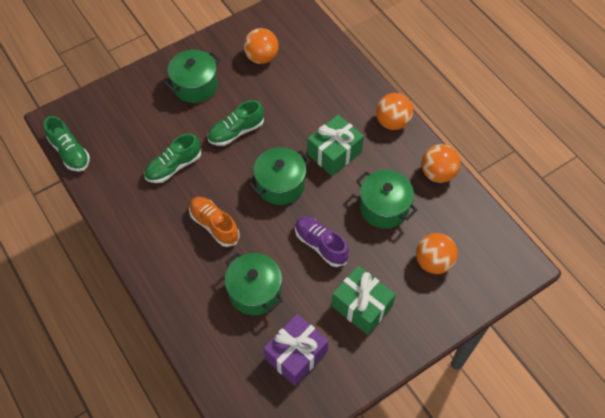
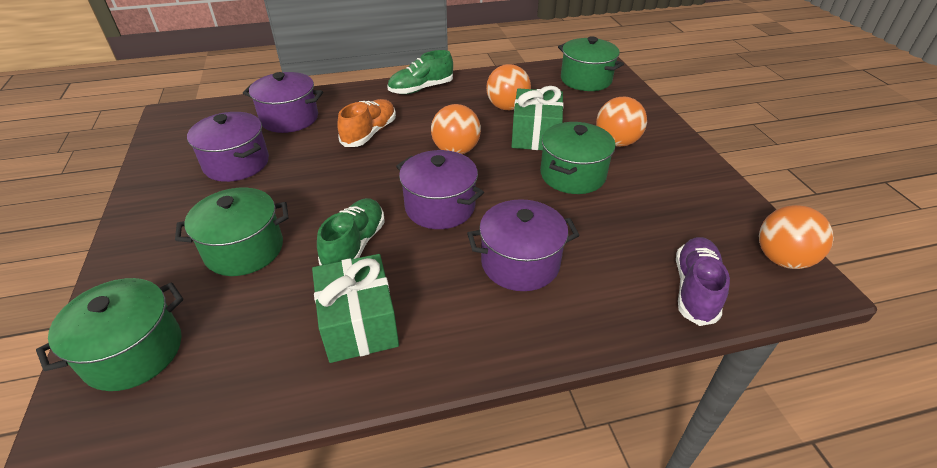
green shoe: 3 -> 2
purple gift: 1 -> 0
purple pot: 0 -> 4

